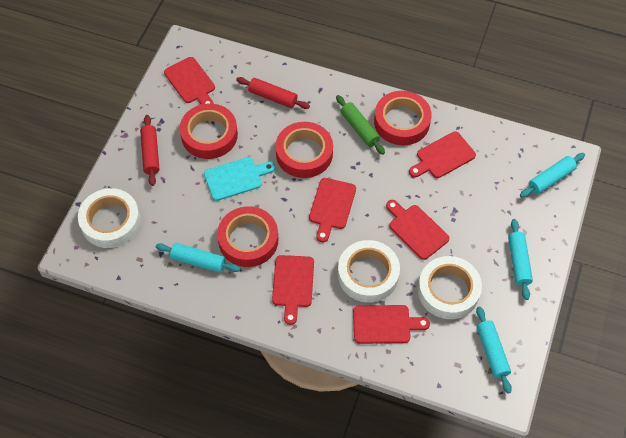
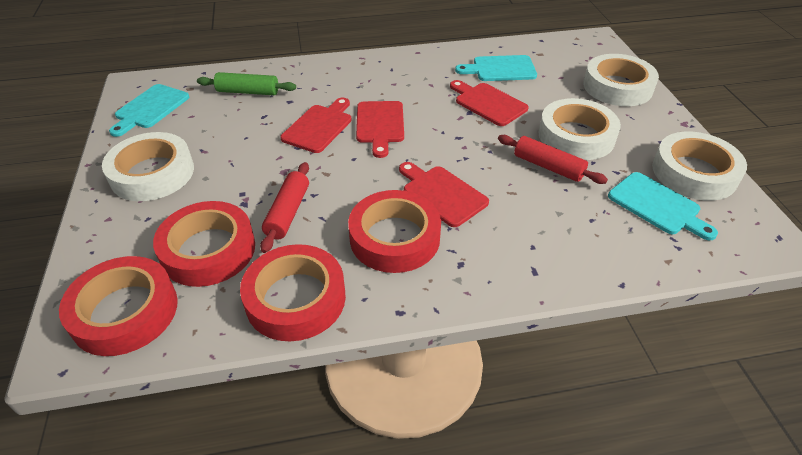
red cutting board: 6 -> 4
turquoise cutting board: 1 -> 3
turquoise rolling pin: 4 -> 0
white tape: 3 -> 4

